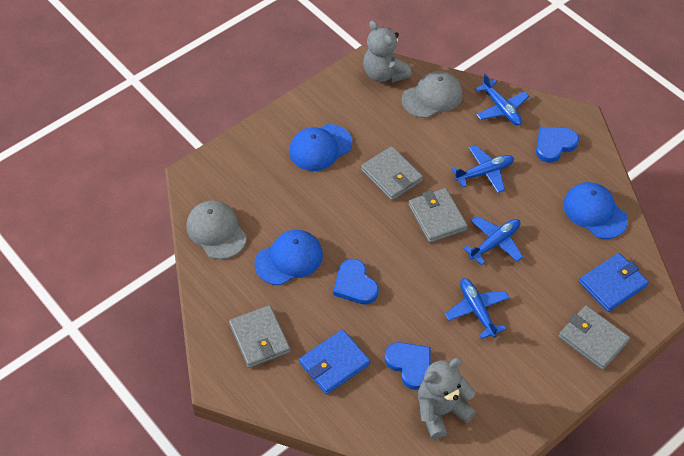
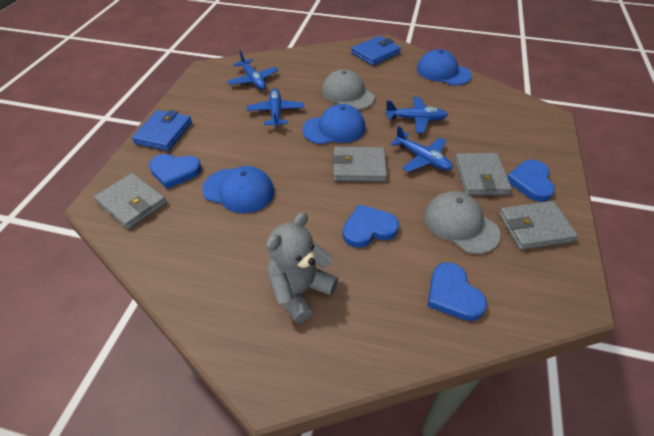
blue heart: 3 -> 4
grey teddy bear: 2 -> 1

